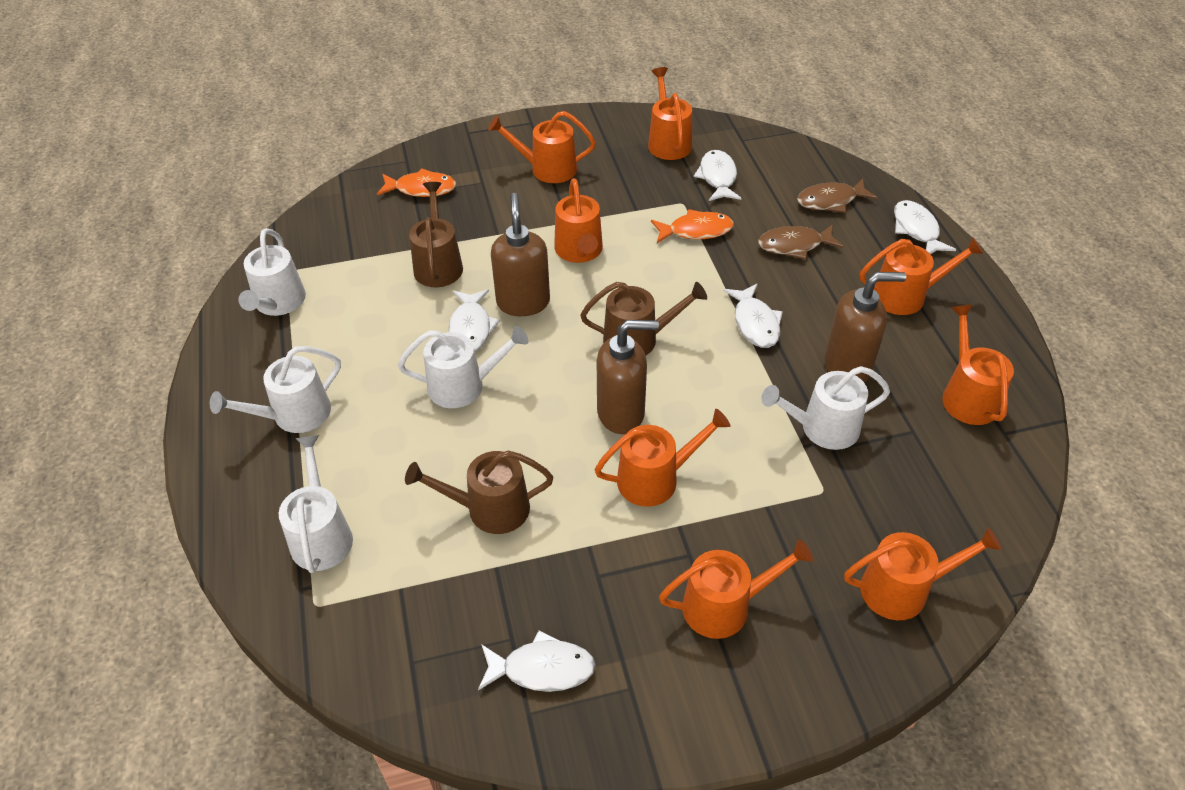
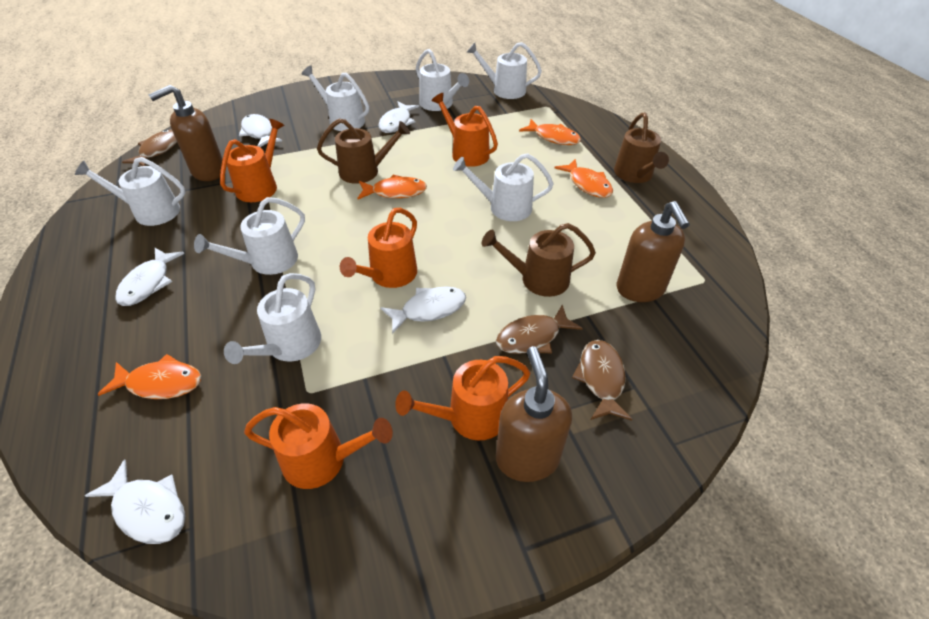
brown fish: 2 -> 3
orange fish: 2 -> 4
orange watering can: 8 -> 5
white watering can: 5 -> 7

